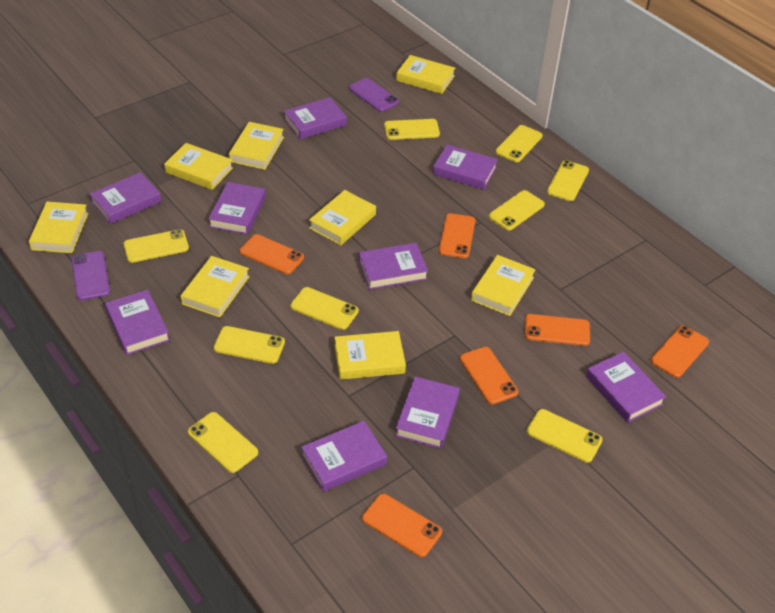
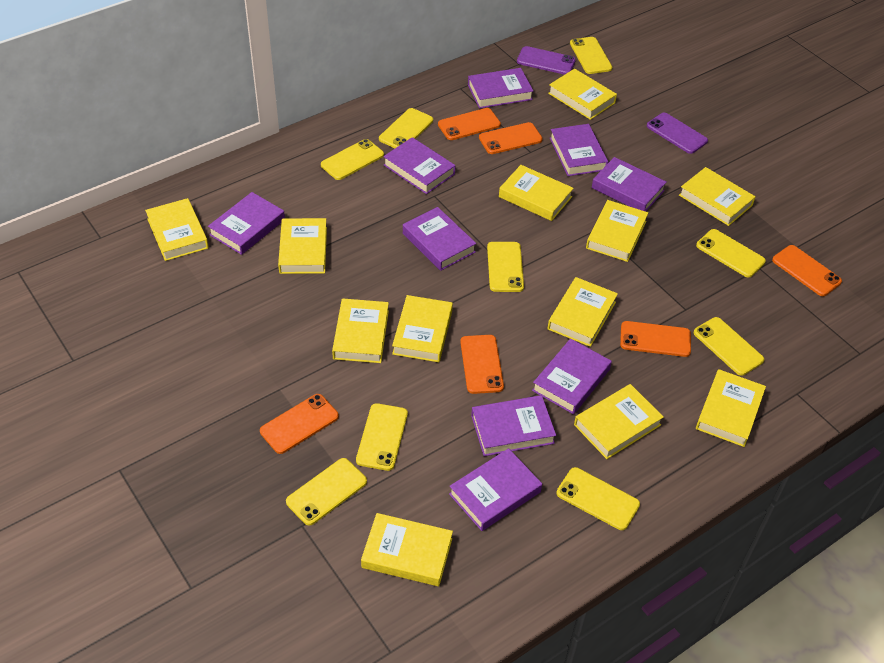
yellow book: 8 -> 12

